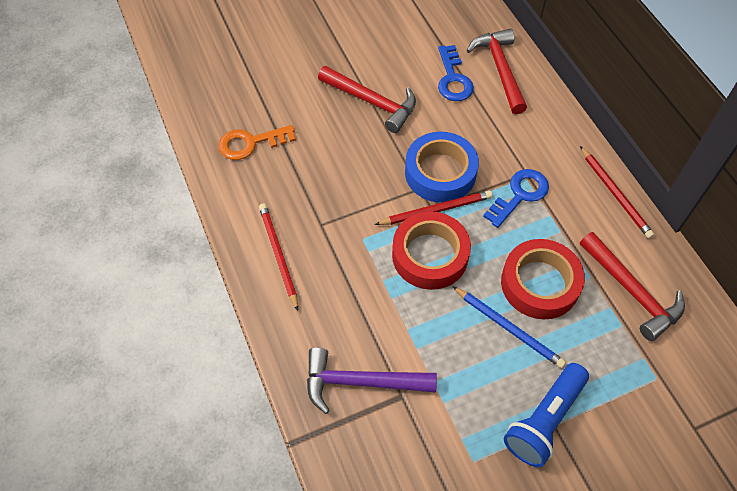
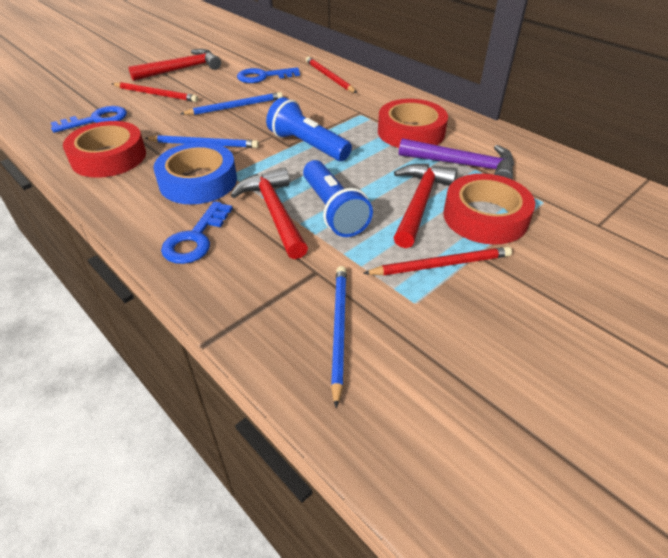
blue flashlight: 1 -> 2
blue key: 2 -> 3
blue pencil: 1 -> 3
orange key: 1 -> 0
red tape: 2 -> 3

